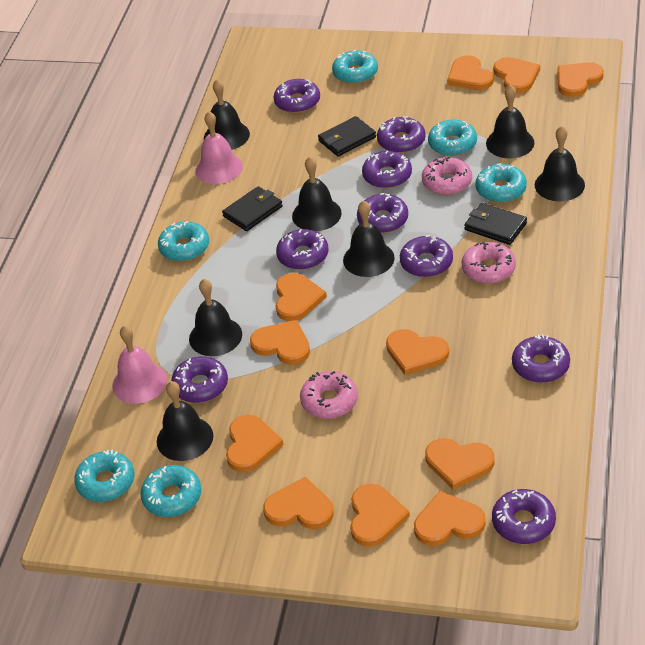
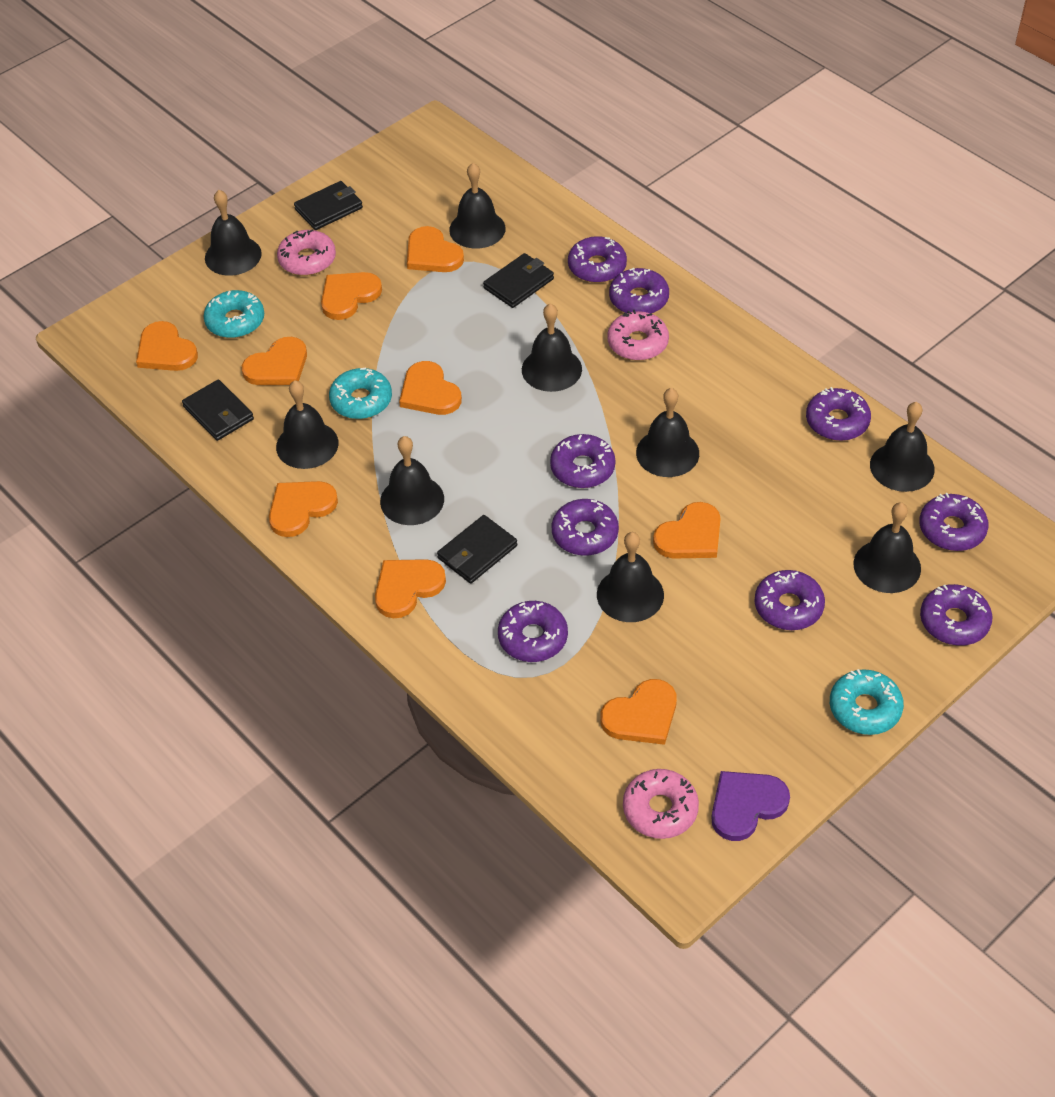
black bell: 7 -> 9
black wallet: 3 -> 4
orange heart: 11 -> 9
pink bell: 2 -> 0
purple heart: 0 -> 1
turquoise donut: 6 -> 3

